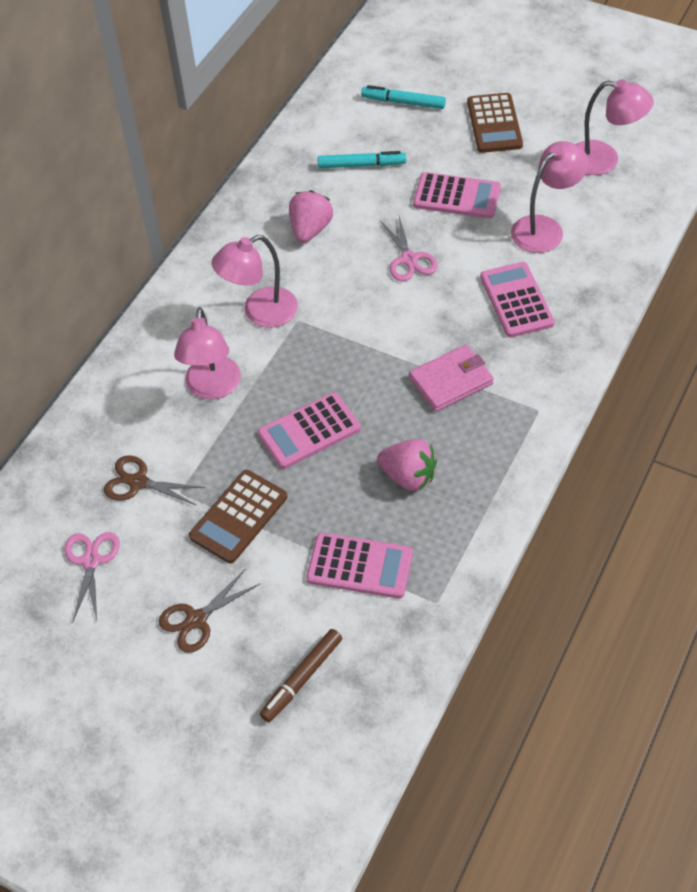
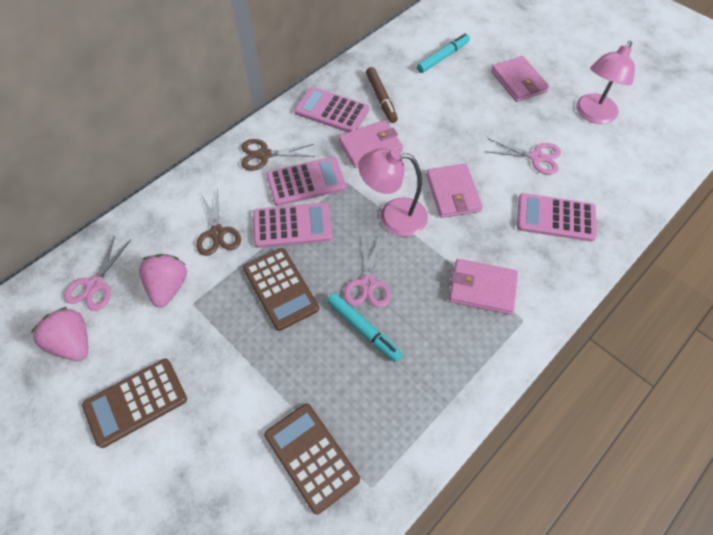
brown calculator: 2 -> 3
pink lamp: 4 -> 2
pink scissors: 2 -> 3
pink wallet: 1 -> 4

